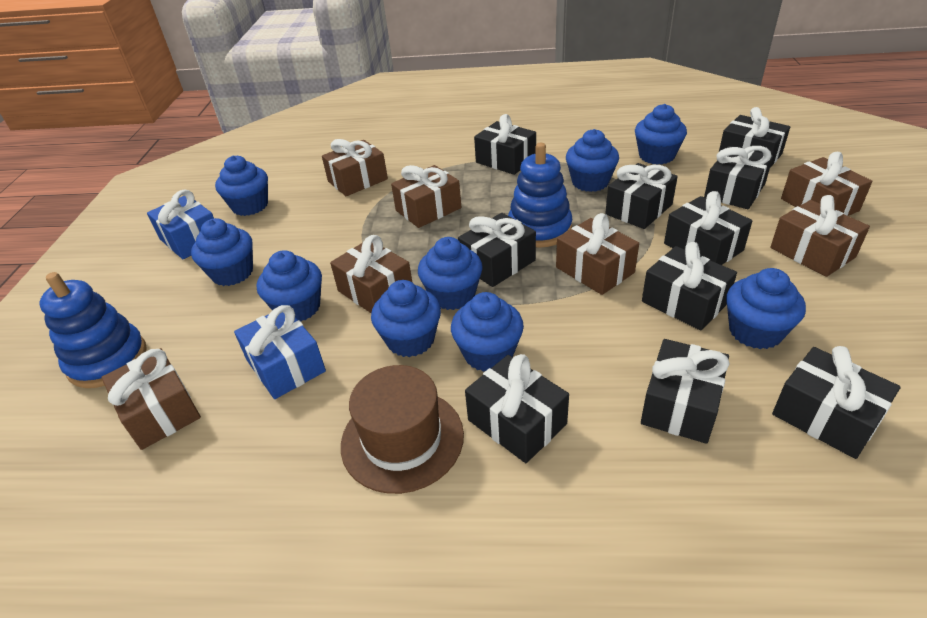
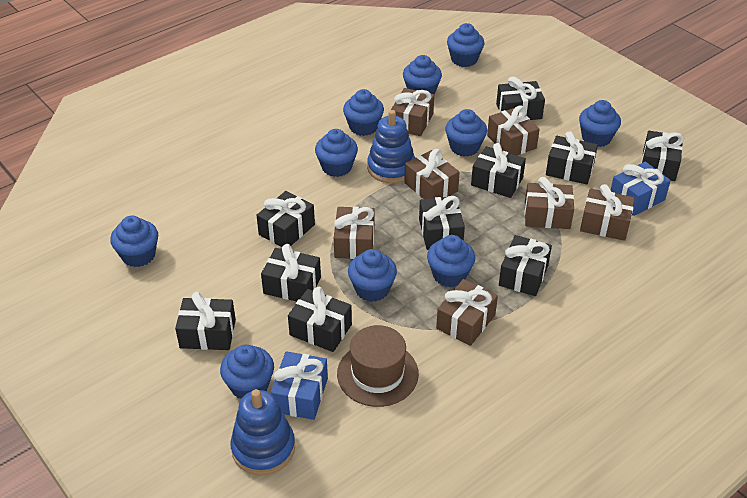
blue cupcake: 9 -> 10

